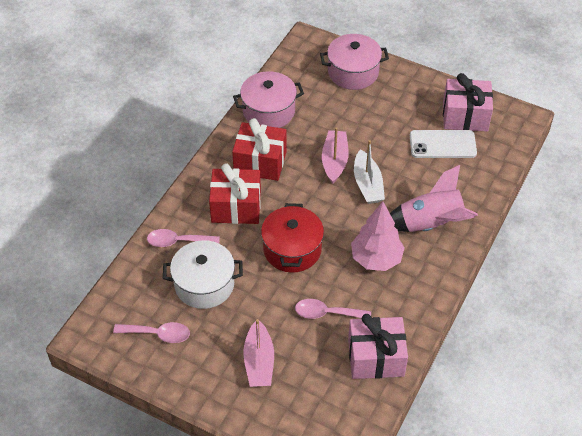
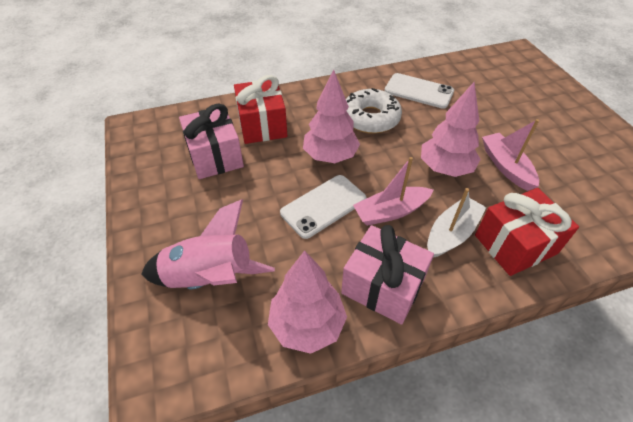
pink pot: 2 -> 0
pink spoon: 3 -> 0
pink tree: 1 -> 3
red pot: 1 -> 0
white donut: 0 -> 1
white phone: 1 -> 2
white pot: 1 -> 0

